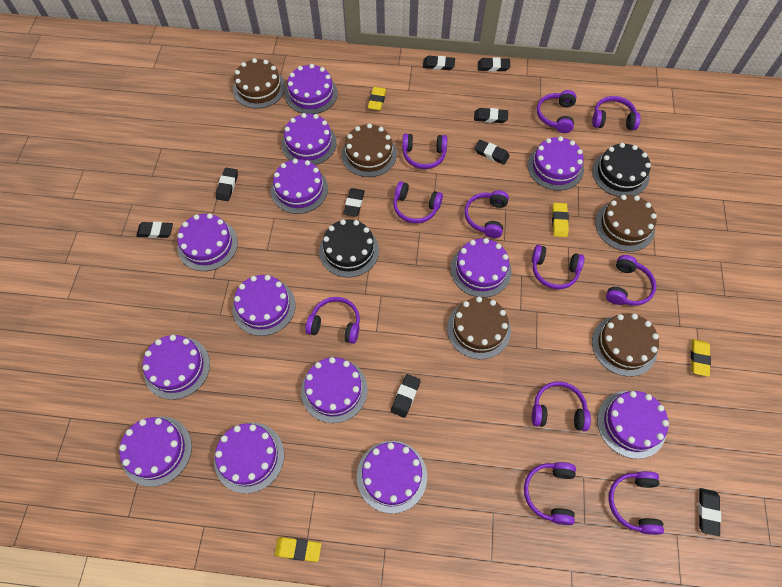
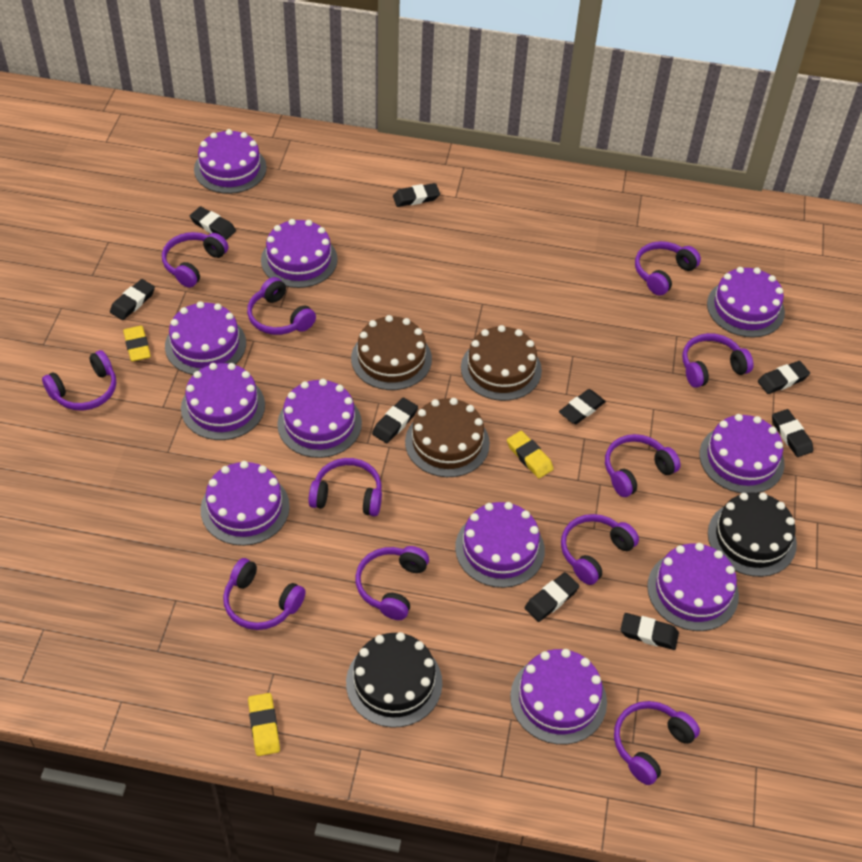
brown cake: 5 -> 3
purple cake: 13 -> 11
yellow eraser: 4 -> 3

